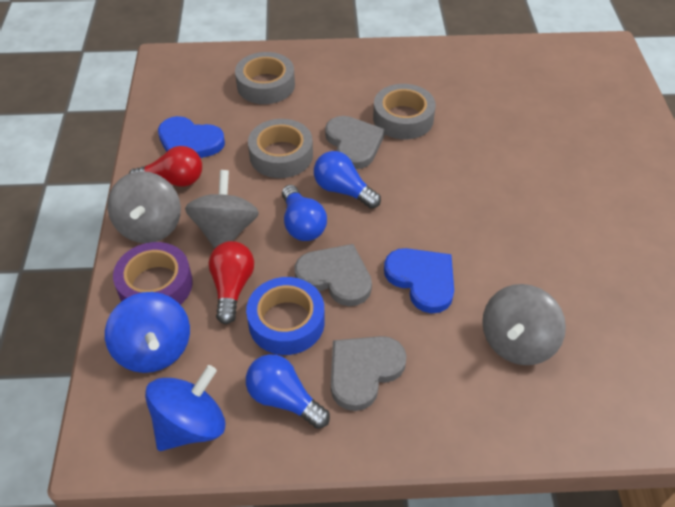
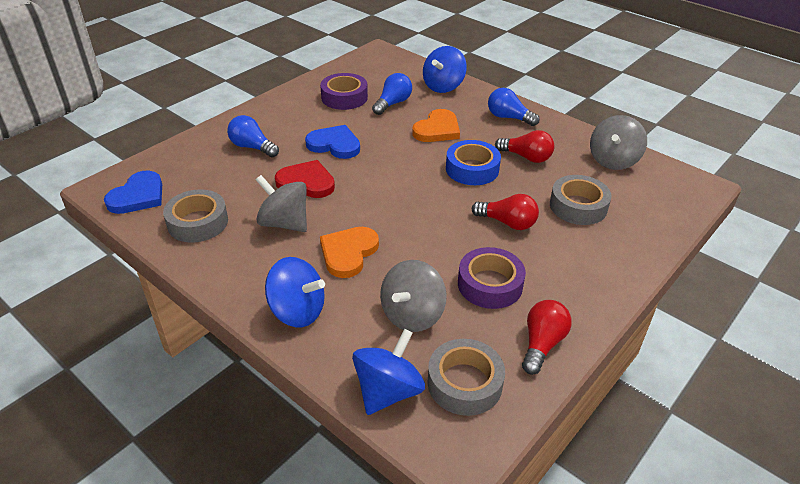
blue spinning top: 2 -> 3
grey heart: 3 -> 0
orange heart: 0 -> 2
purple tape: 1 -> 2
red heart: 0 -> 1
red light bulb: 2 -> 3

